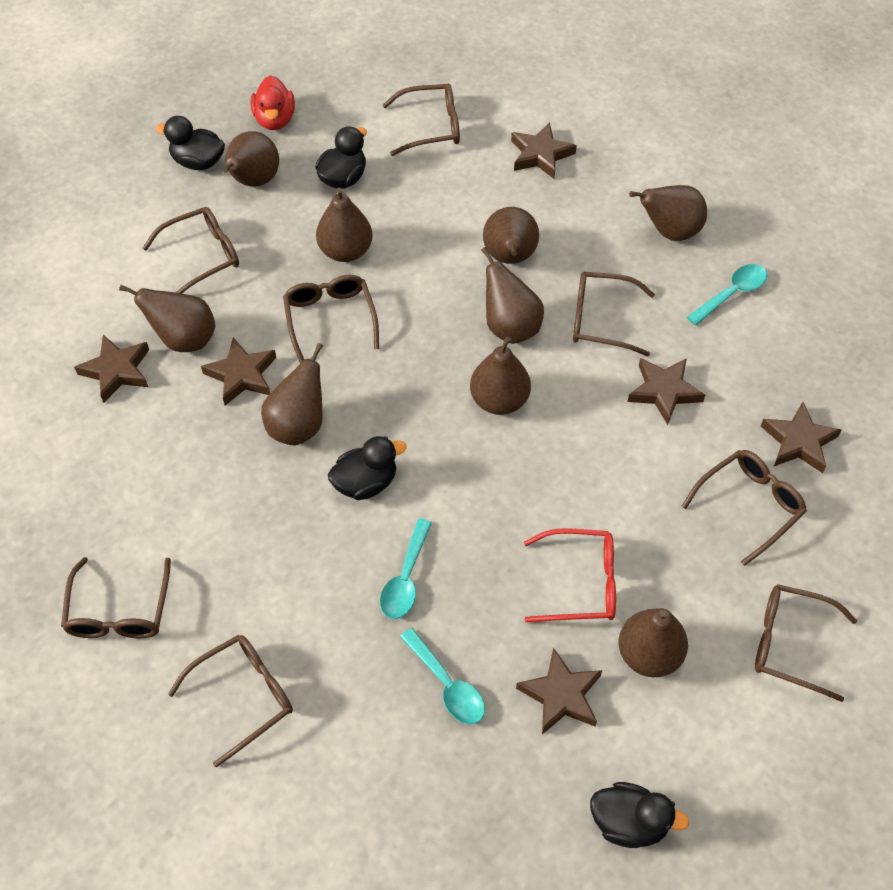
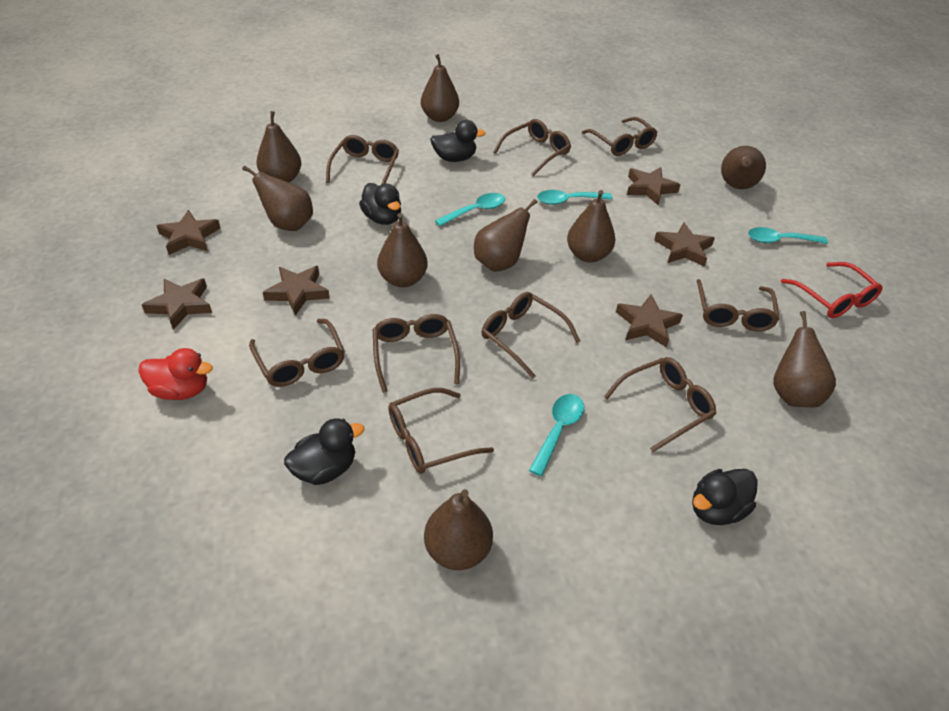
brown glasses: 8 -> 9
turquoise spoon: 3 -> 4

